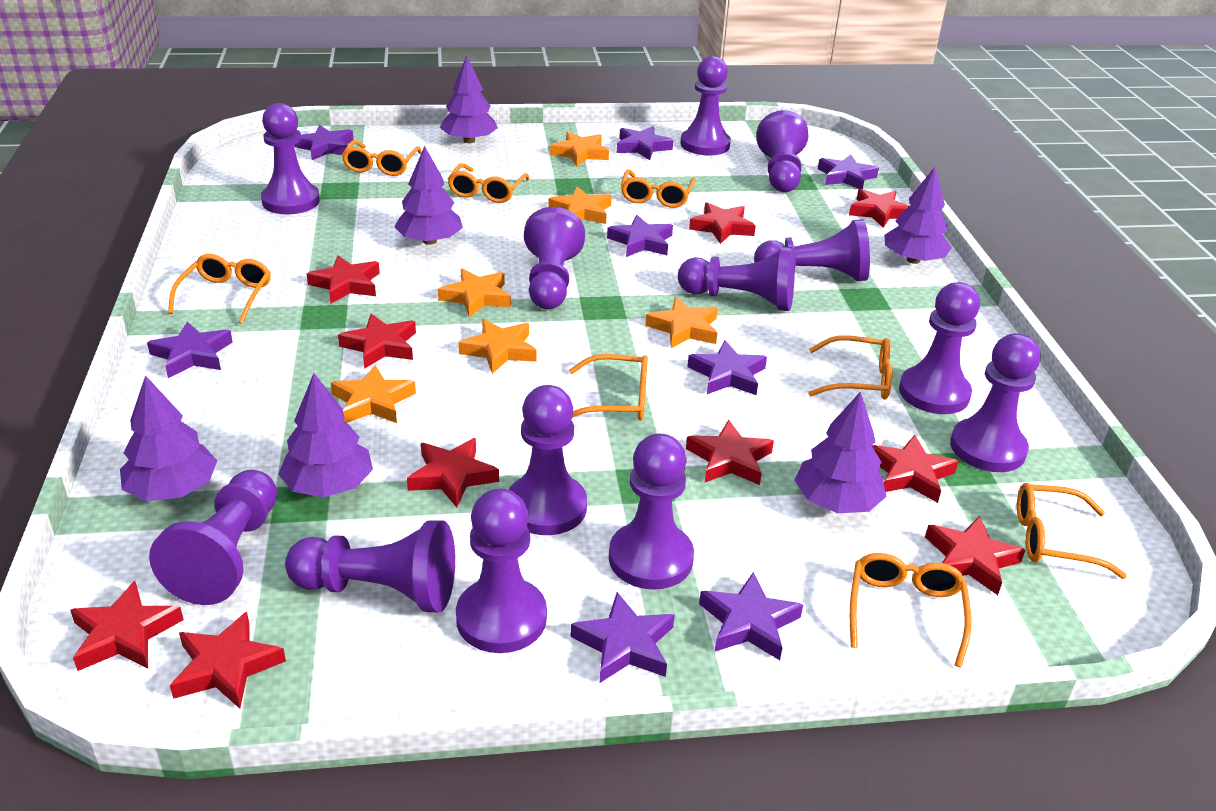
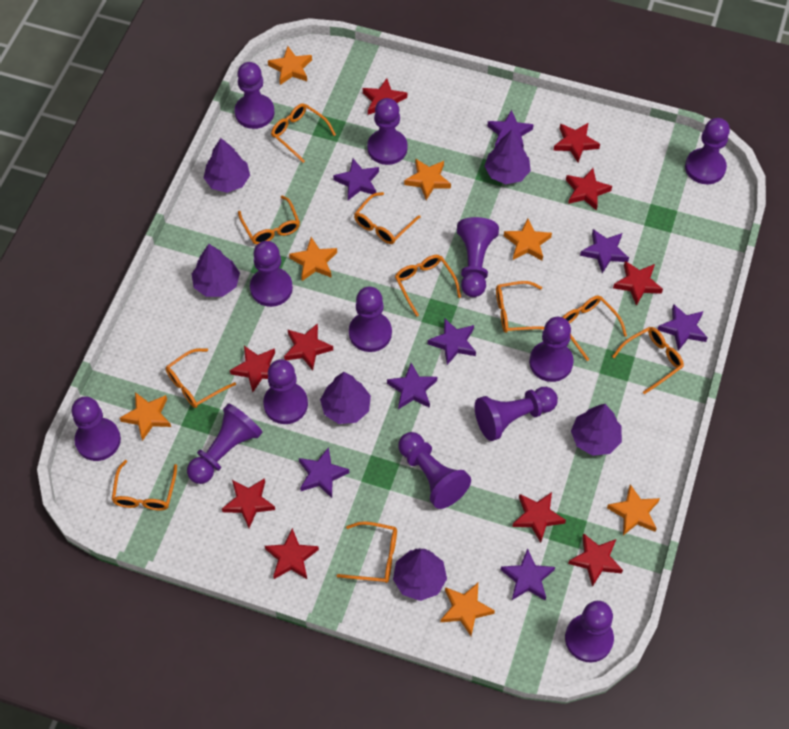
orange glasses: 8 -> 10
orange star: 6 -> 7

